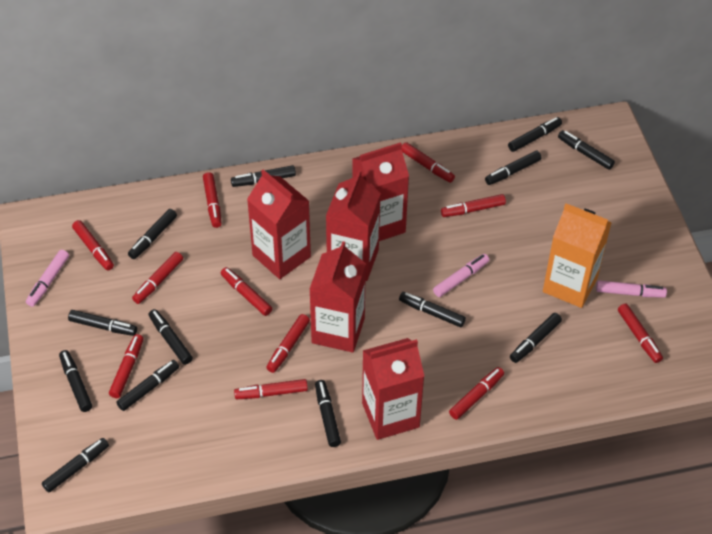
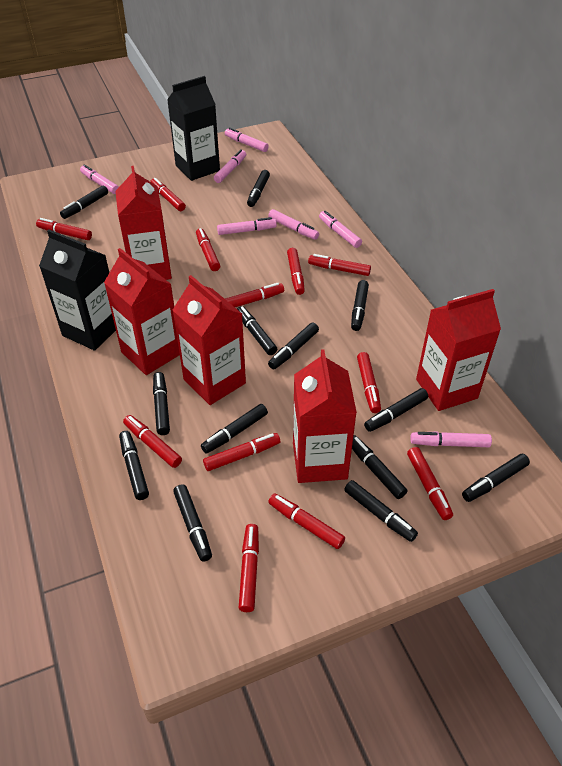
black carton: 0 -> 2
orange carton: 1 -> 0
pink marker: 3 -> 7
red marker: 11 -> 12

